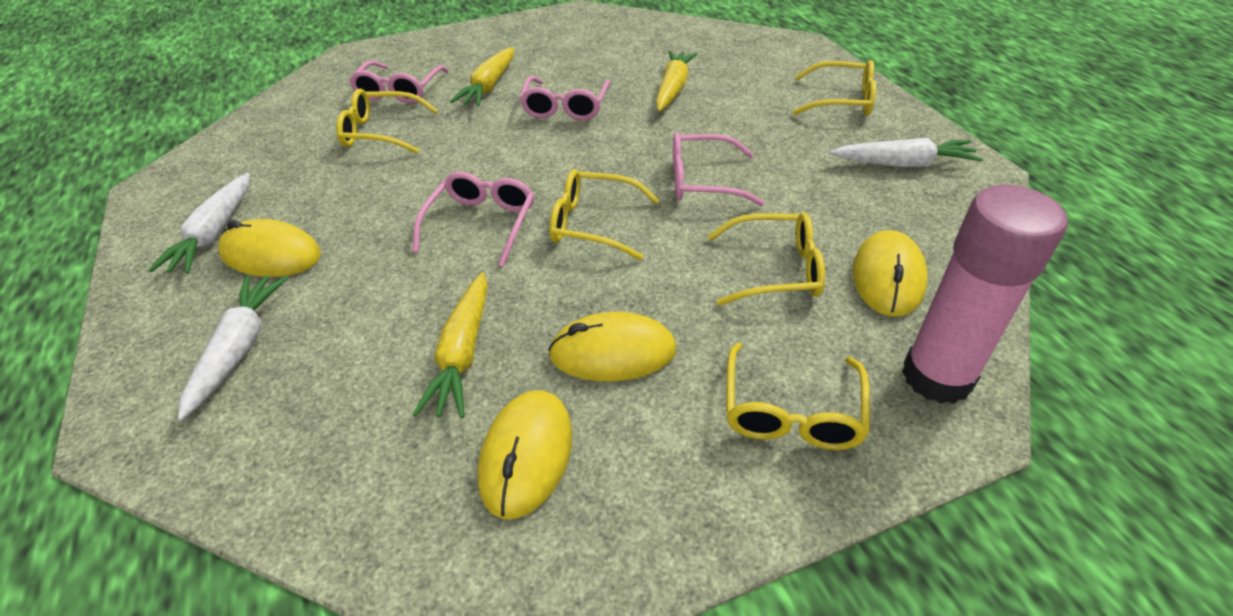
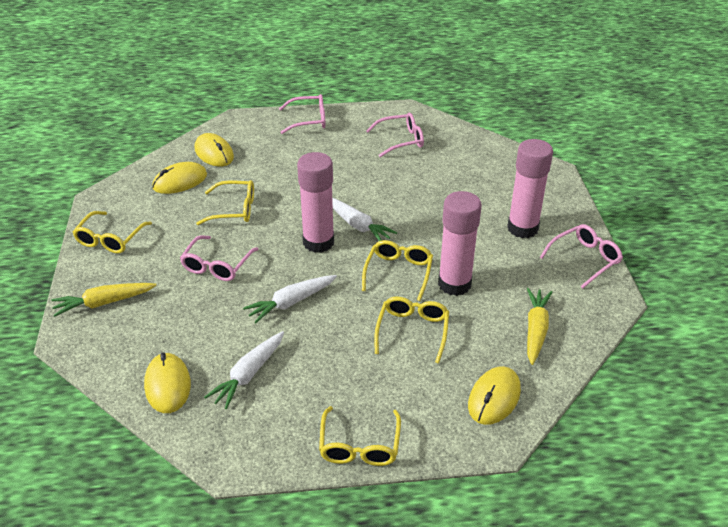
pink glue stick: 1 -> 3
yellow carrot: 3 -> 2

